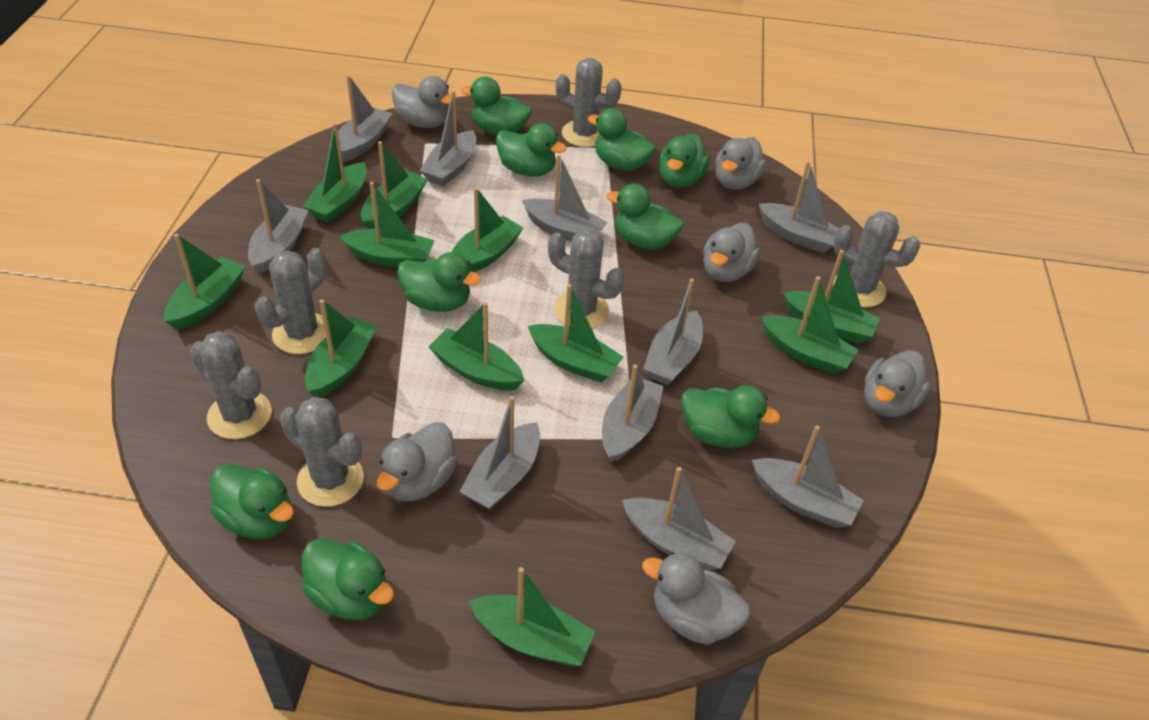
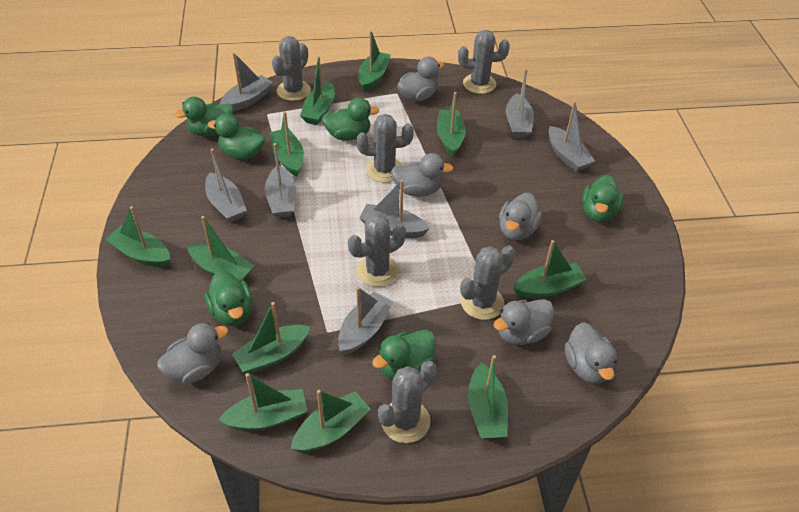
green duck: 9 -> 6
grey boat: 10 -> 7

